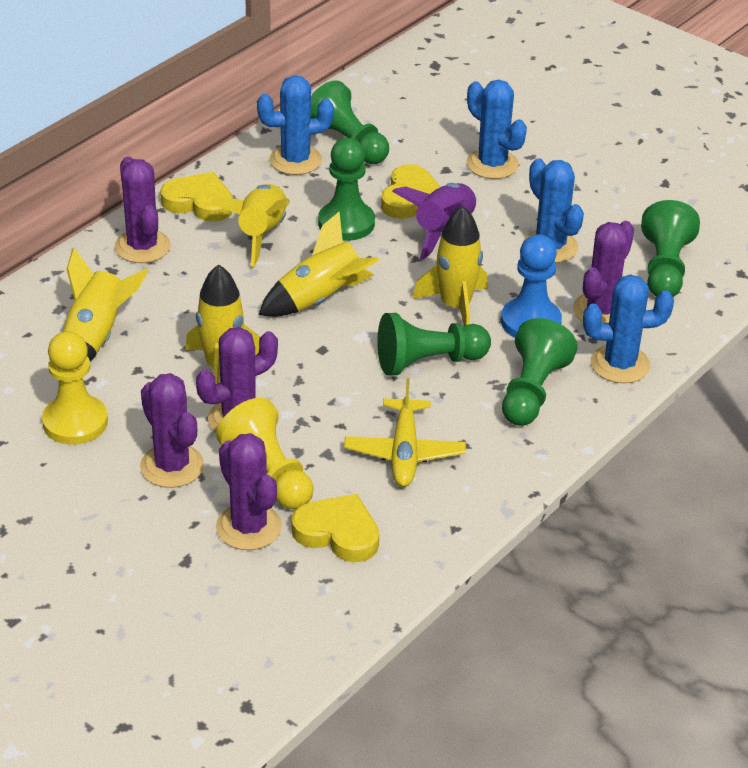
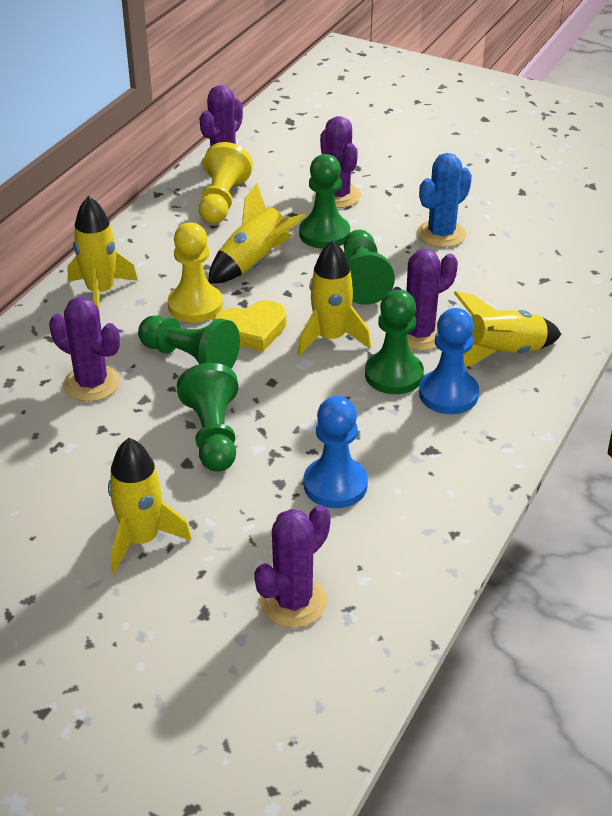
blue cactus: 4 -> 1
blue pawn: 1 -> 2
purple rocket: 1 -> 0
yellow heart: 3 -> 1
yellow plane: 1 -> 0

